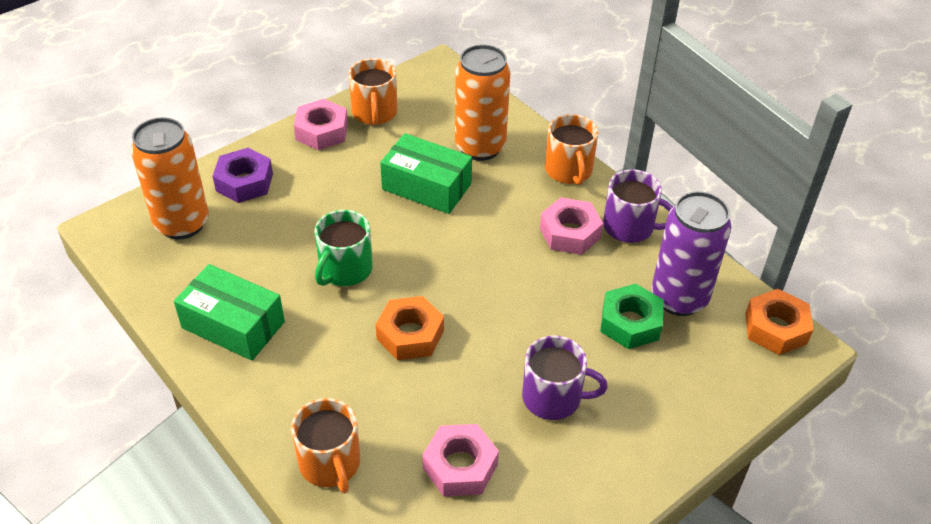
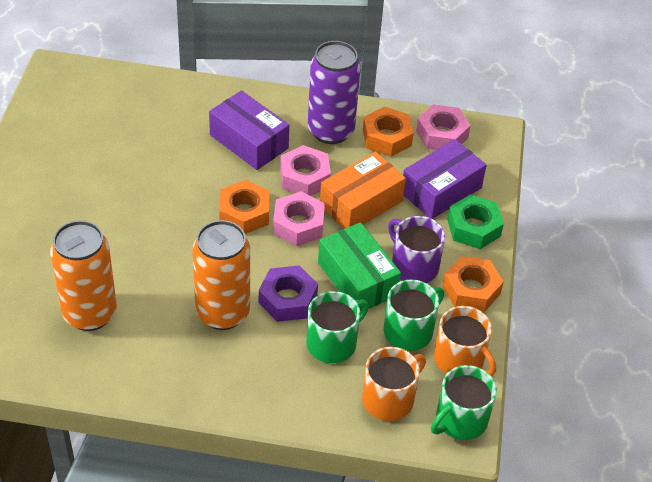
green box: 2 -> 1
green mug: 1 -> 3
orange box: 0 -> 1
orange mug: 3 -> 2
orange nut: 2 -> 3
purple box: 0 -> 2
purple mug: 2 -> 1

